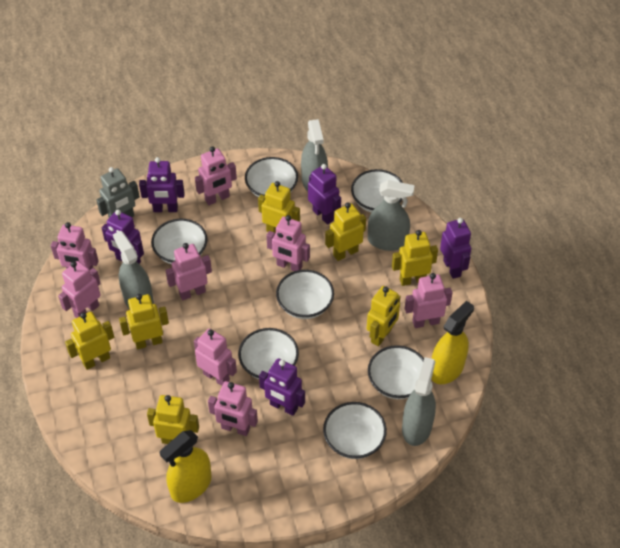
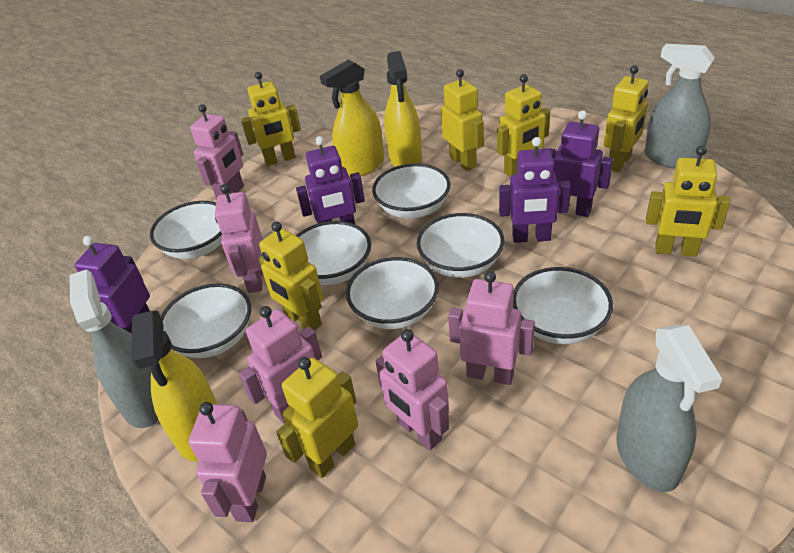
grey robot: 1 -> 0
grey spray bottle: 4 -> 3
pink robot: 8 -> 6
purple robot: 5 -> 4
yellow spray bottle: 2 -> 3

